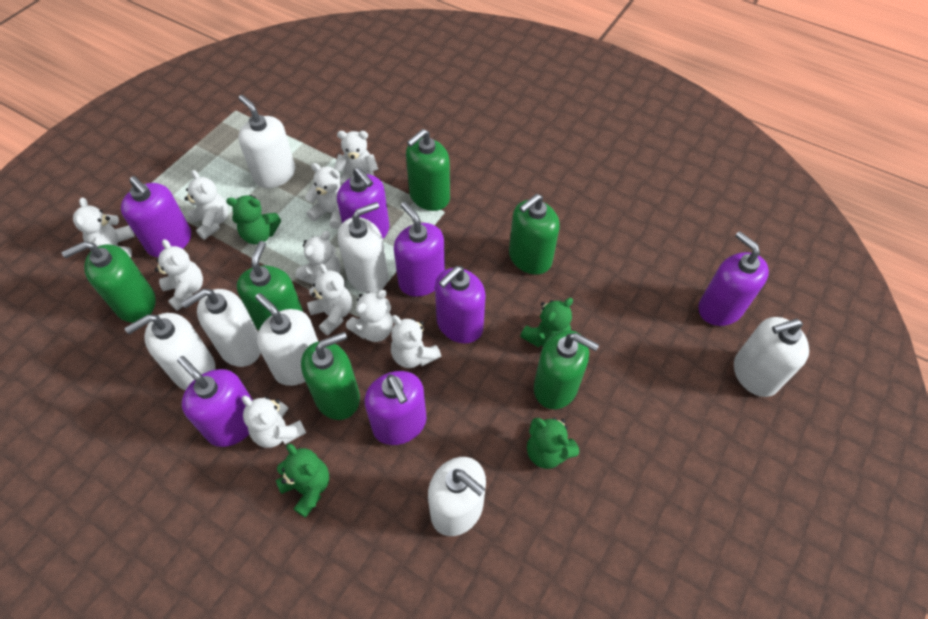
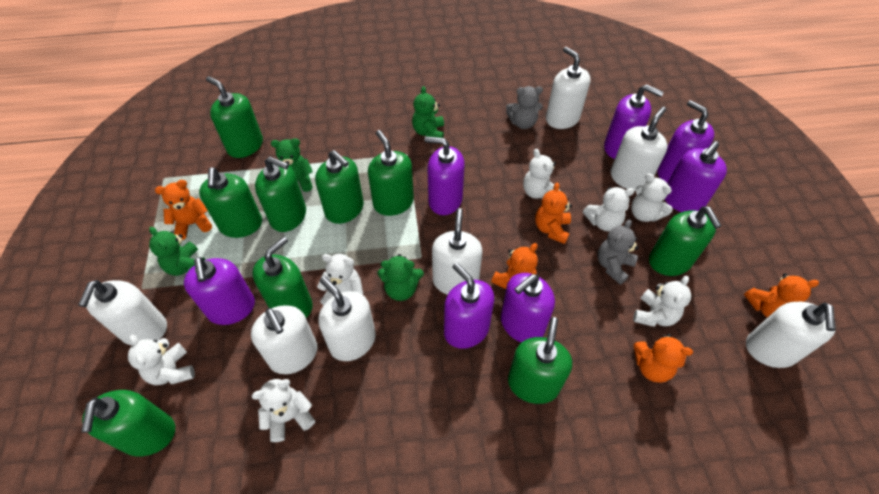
green soap dispenser: 6 -> 9
grey teddy bear: 0 -> 2
orange teddy bear: 0 -> 5
white teddy bear: 10 -> 7

